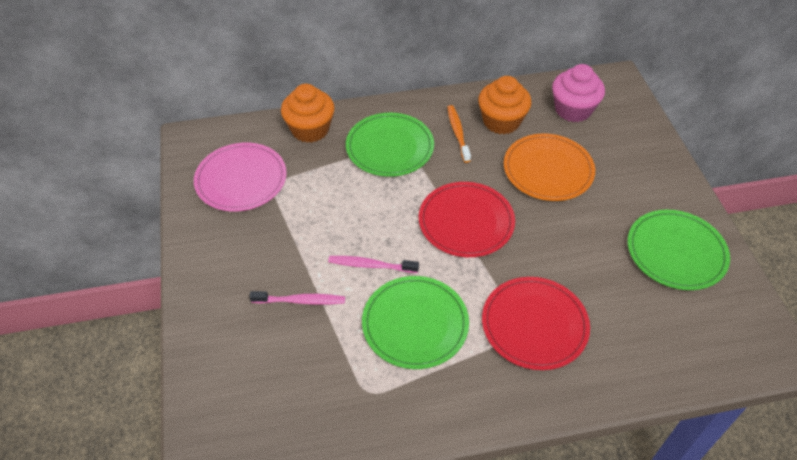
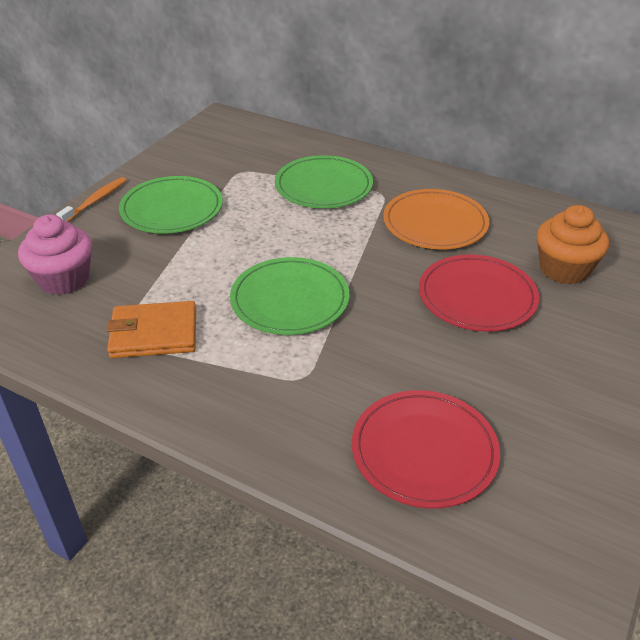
orange cupcake: 2 -> 1
orange wallet: 0 -> 1
pink plate: 1 -> 0
pink toothbrush: 2 -> 0

